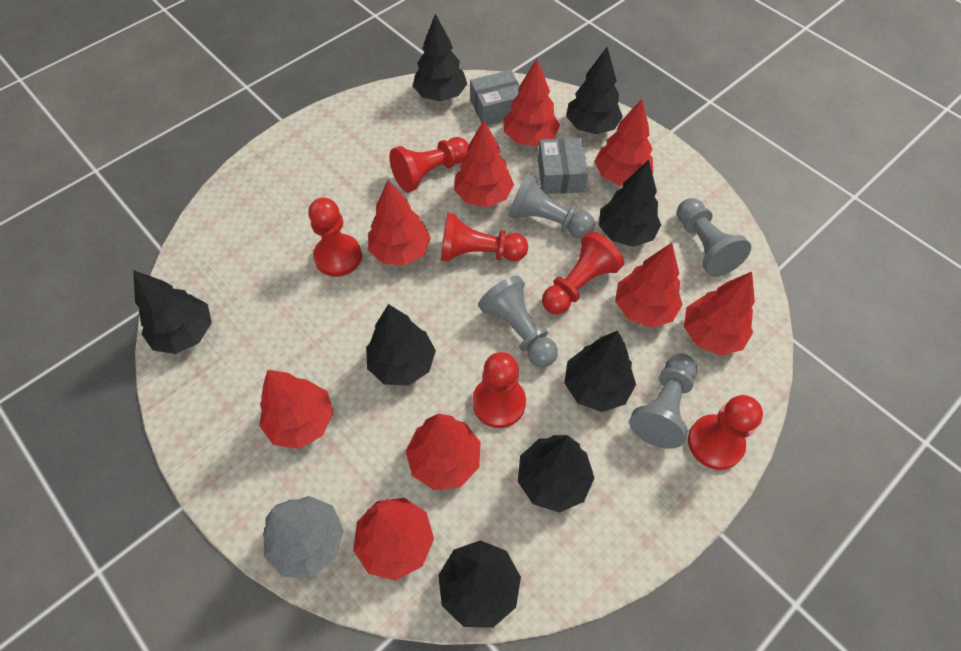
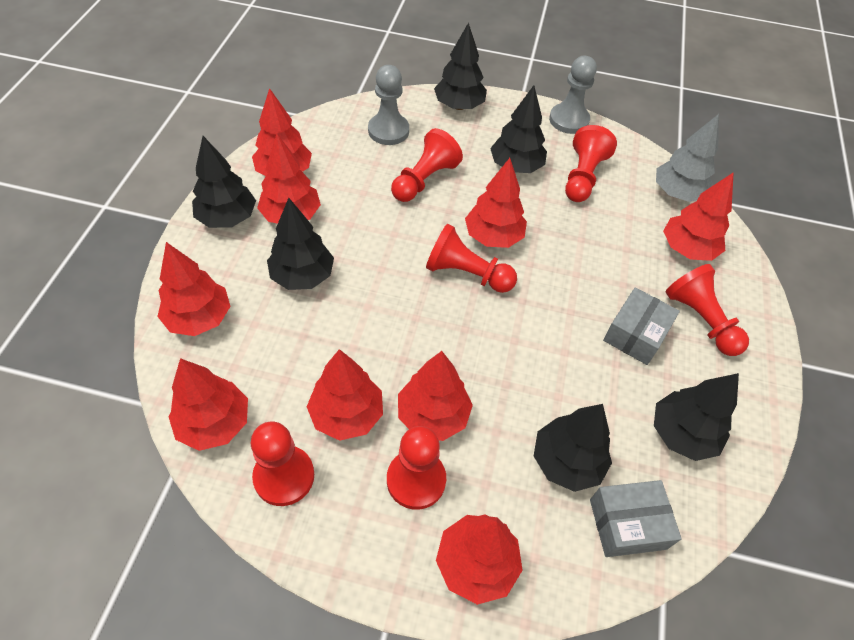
black tree: 8 -> 6
grey pawn: 4 -> 2

